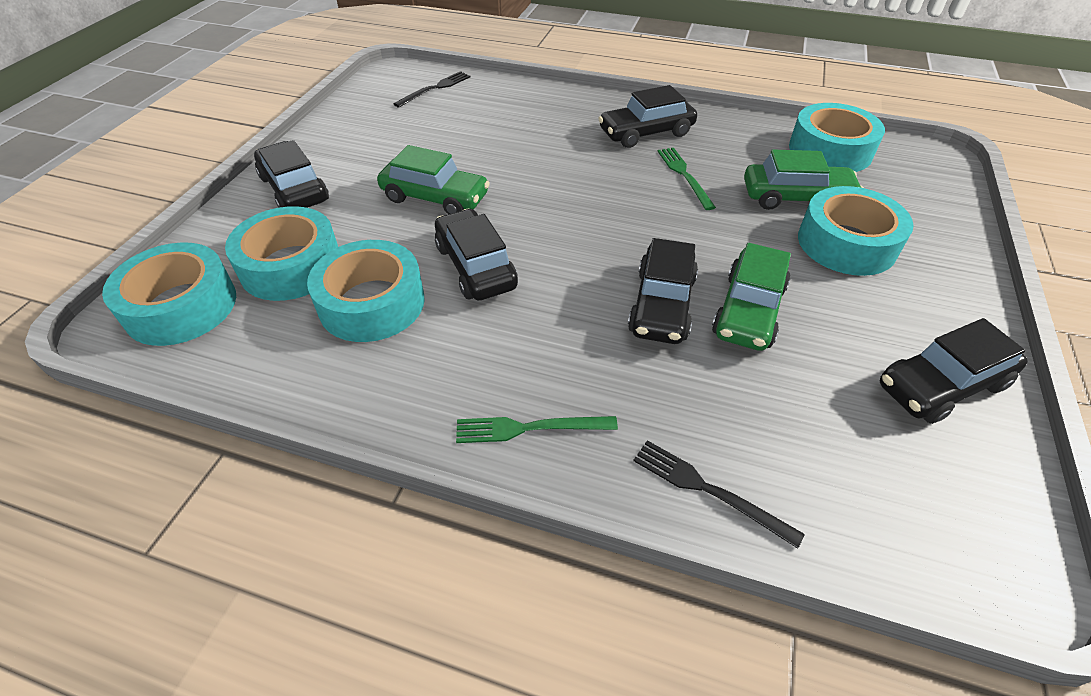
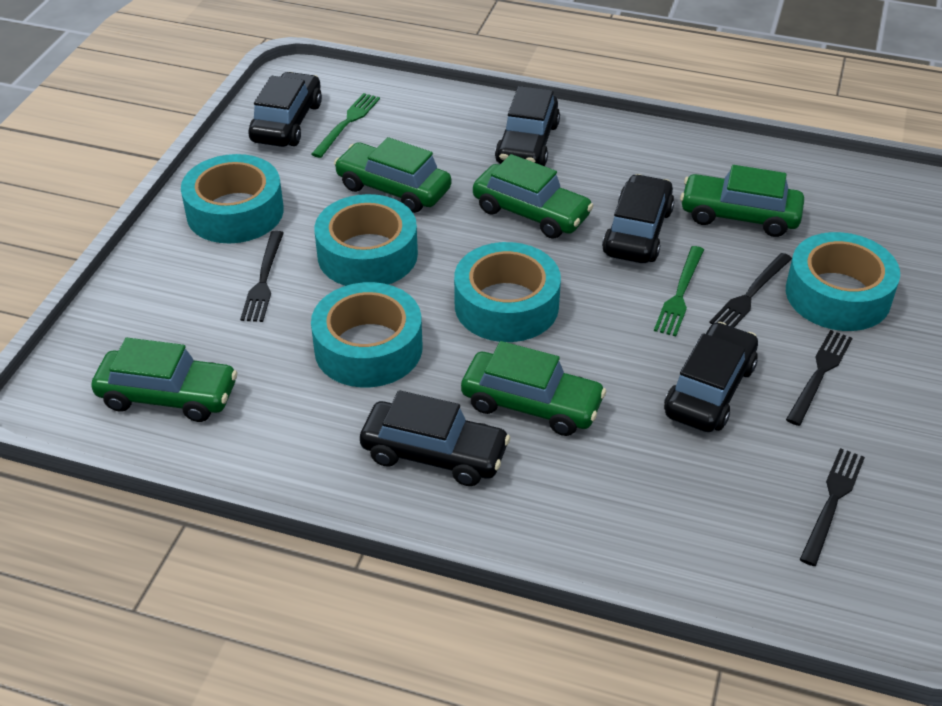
black fork: 2 -> 4
green car: 3 -> 5

